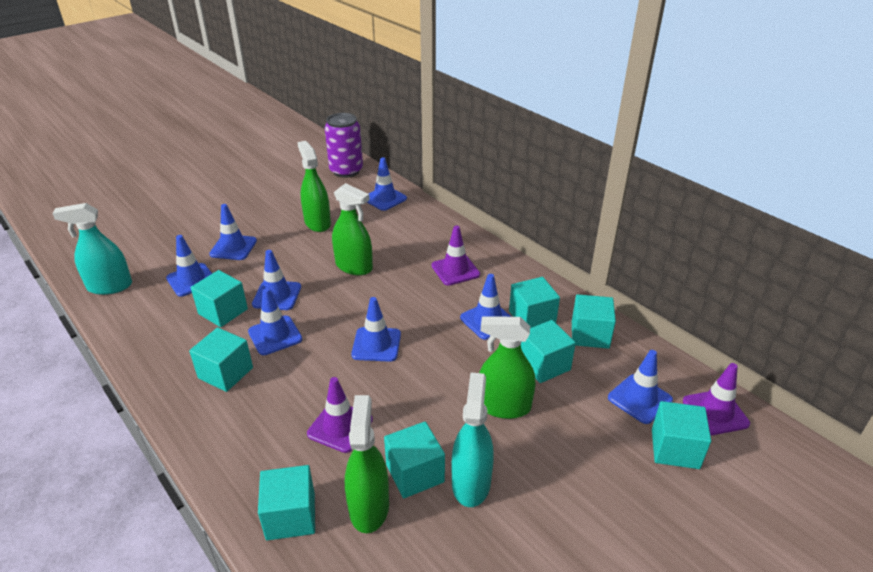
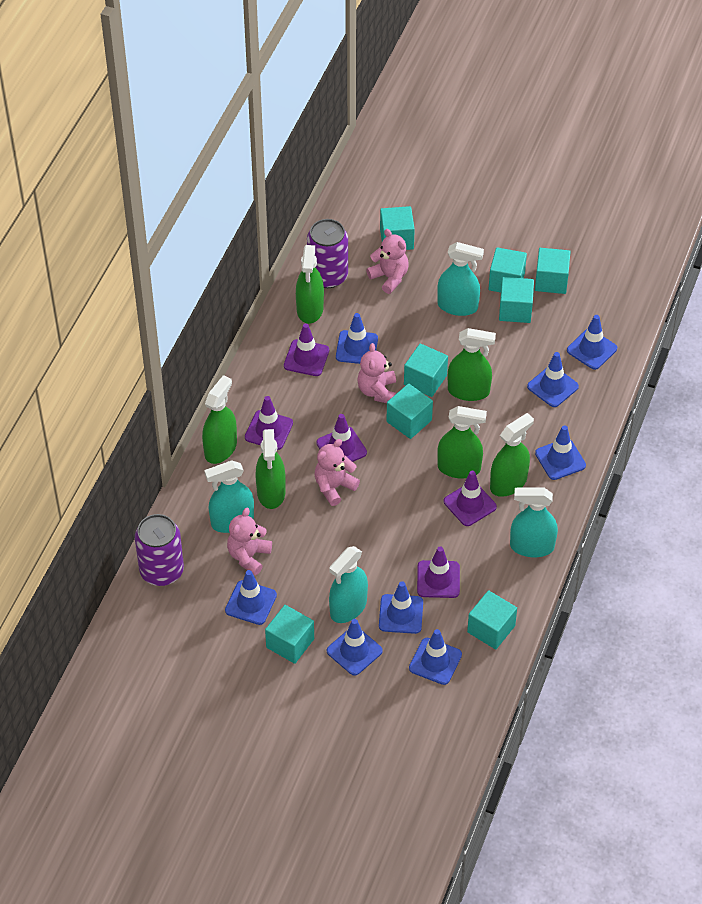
green spray bottle: 4 -> 6
pink teddy bear: 0 -> 4
purple can: 1 -> 2
purple traffic cone: 3 -> 5
turquoise spray bottle: 2 -> 4

